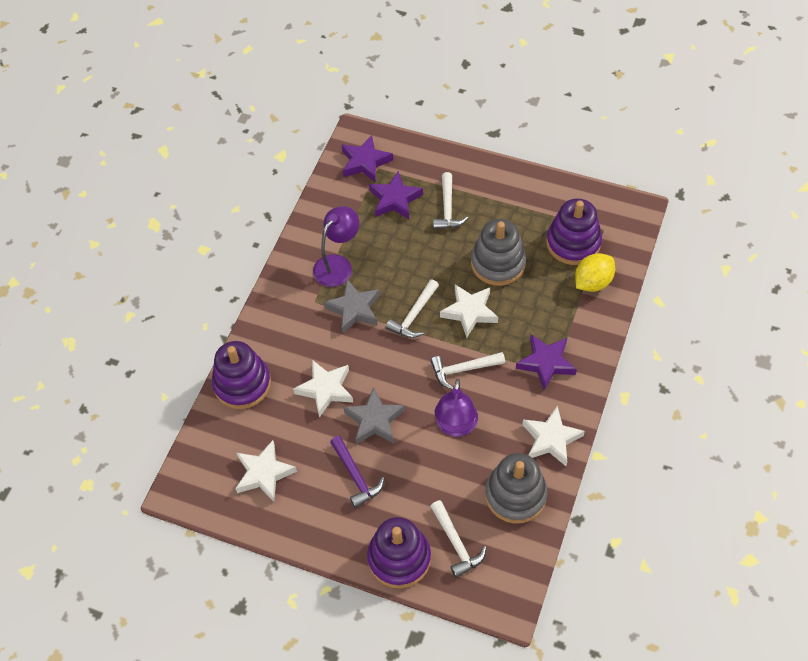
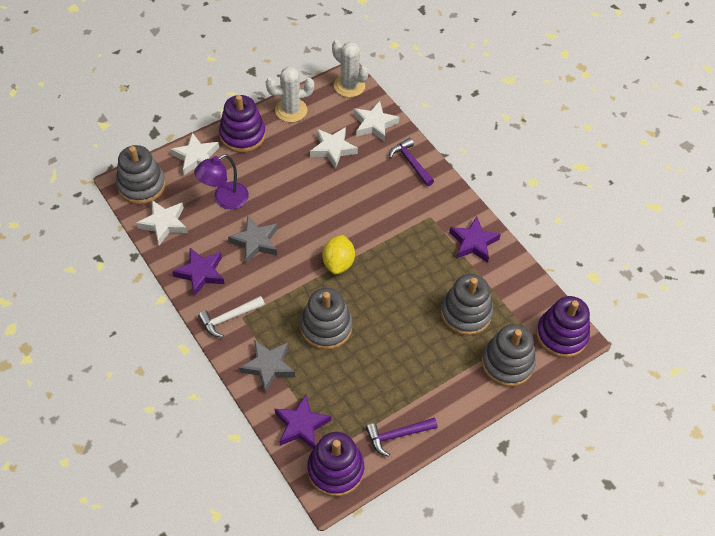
grey stacking toy: 2 -> 4
purple hammer: 1 -> 2
purple lamp: 2 -> 1
white cactus: 0 -> 2
white hammer: 4 -> 1

